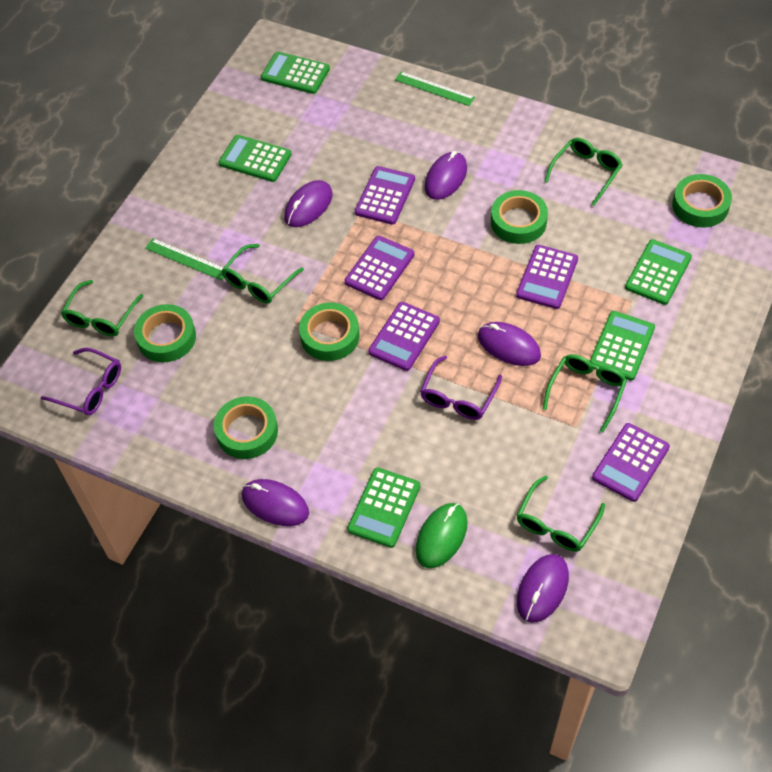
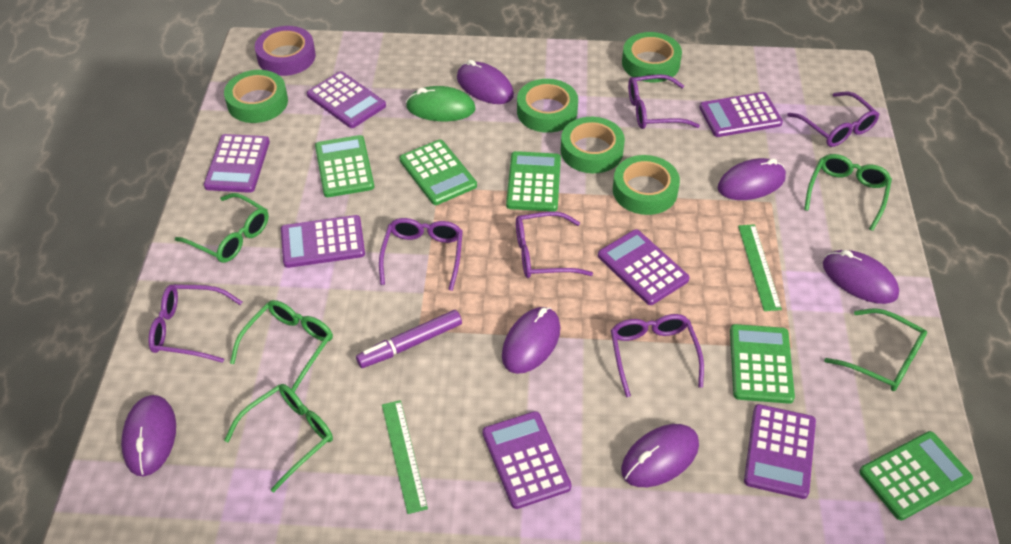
purple calculator: 5 -> 7
purple glasses: 2 -> 6
purple marker: 0 -> 1
purple mouse: 5 -> 6
purple tape: 0 -> 1

